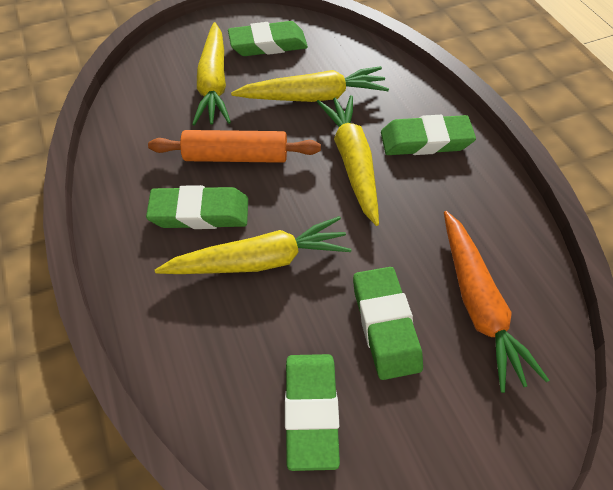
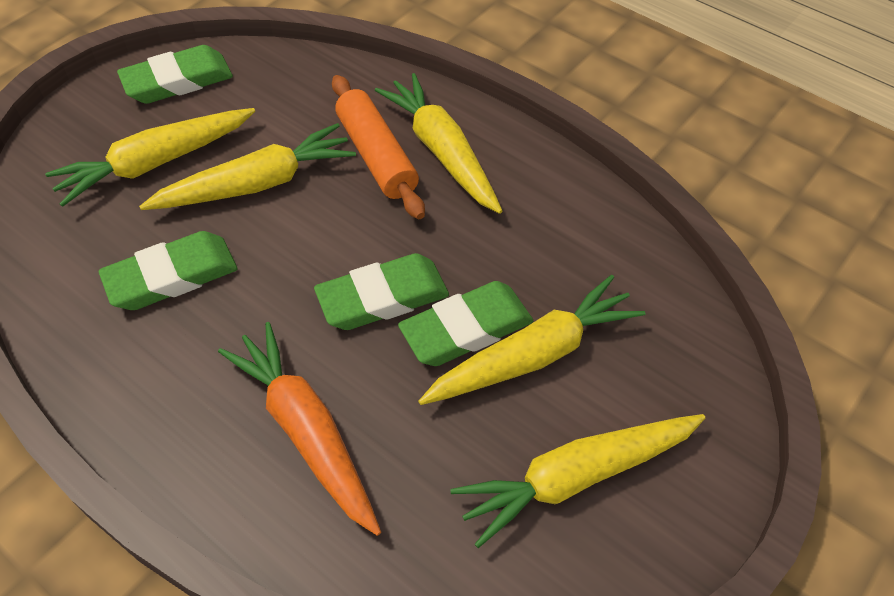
green eraser: 5 -> 4
yellow carrot: 4 -> 5

